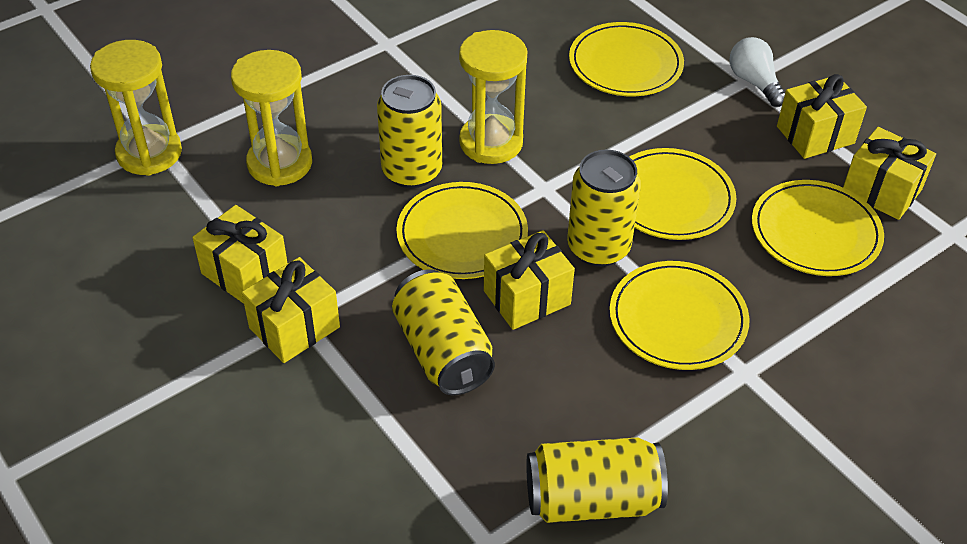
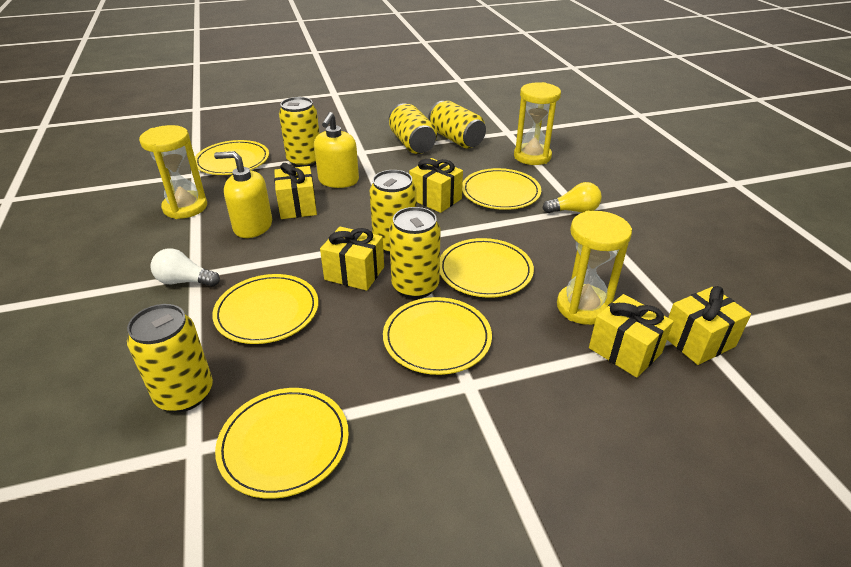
yellow can: 4 -> 6
yellow light bulb: 0 -> 1
yellow plate: 5 -> 6
yellow soap dispenser: 0 -> 2

